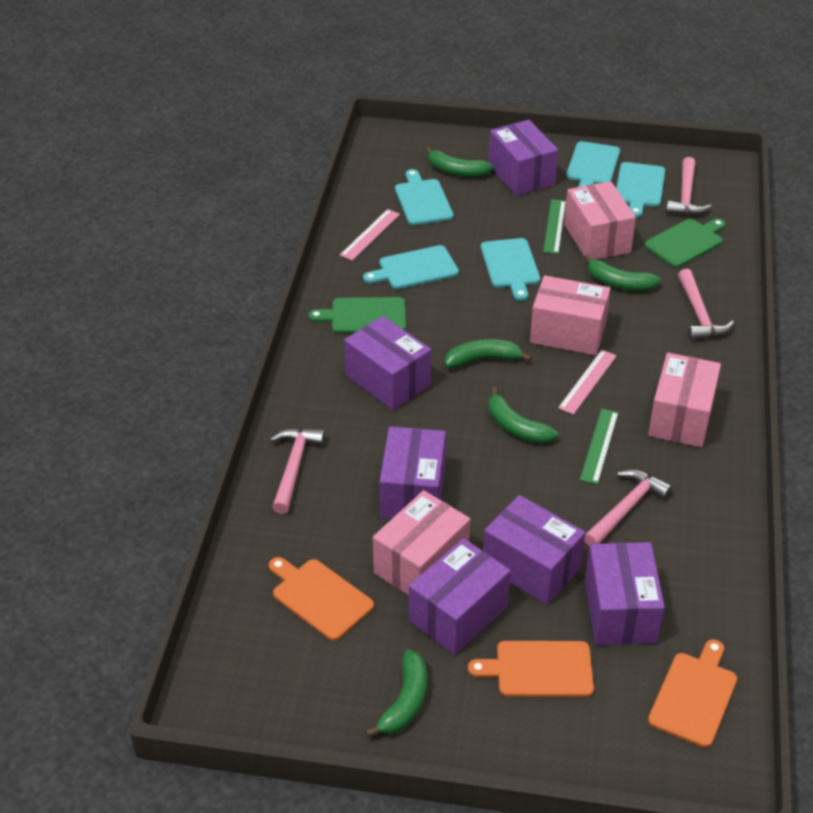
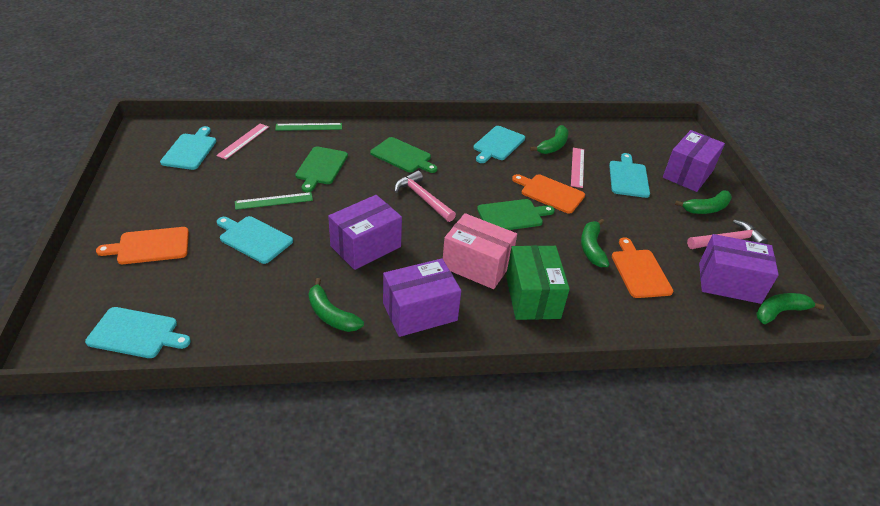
green box: 0 -> 1
green cutting board: 2 -> 3
pink box: 4 -> 1
pink hammer: 4 -> 2
purple box: 6 -> 4

